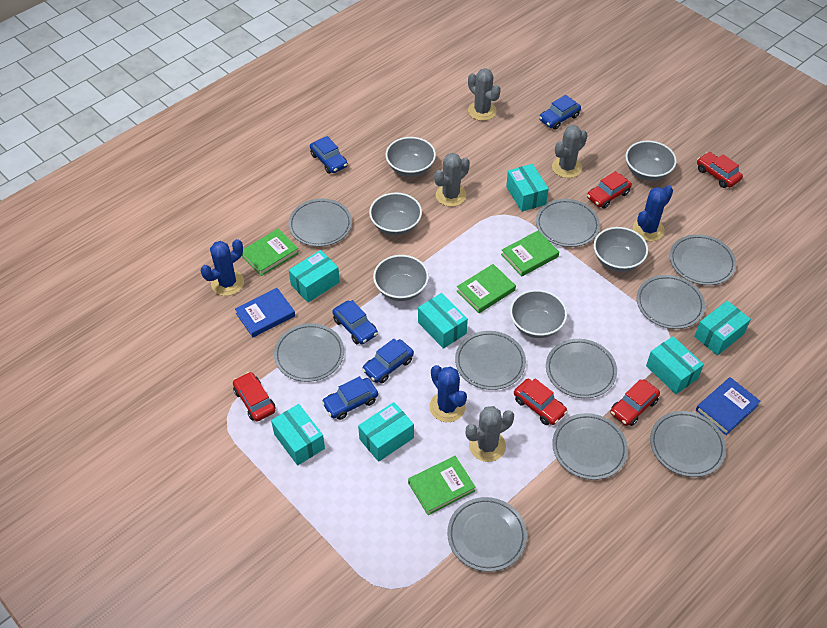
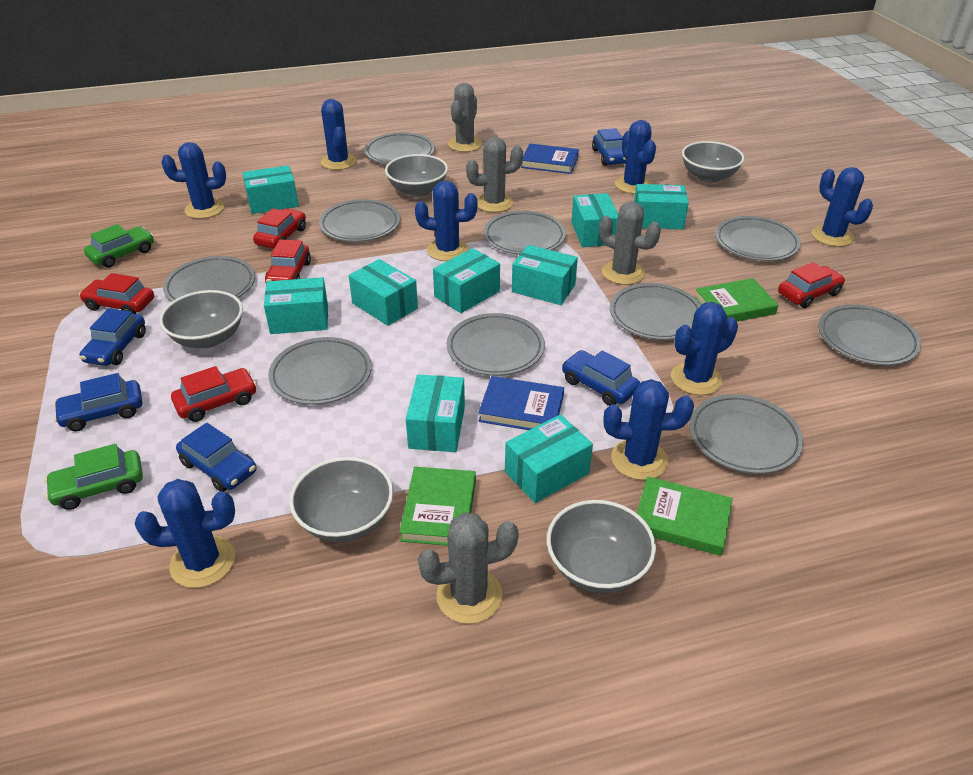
blue cactus: 3 -> 8
green book: 4 -> 3
green car: 0 -> 2
grey bowl: 6 -> 5
turquoise box: 7 -> 9

